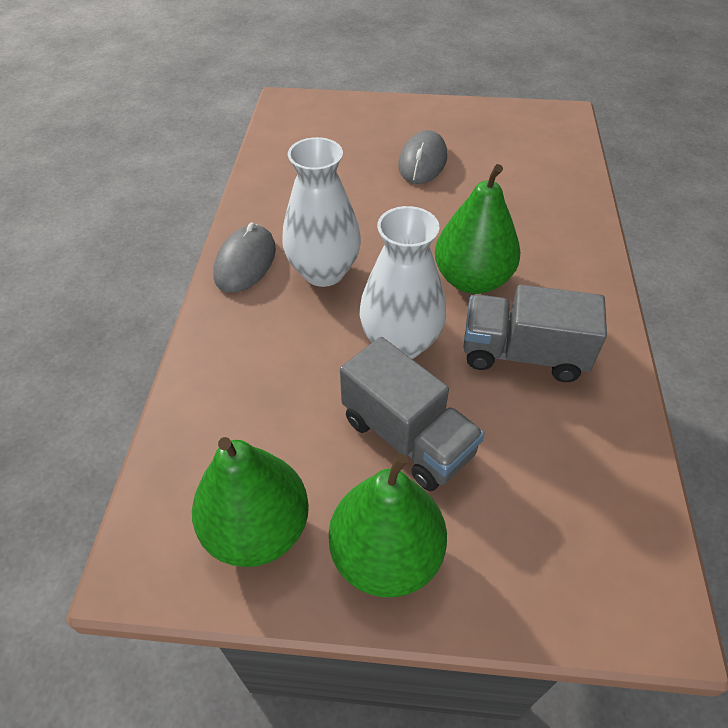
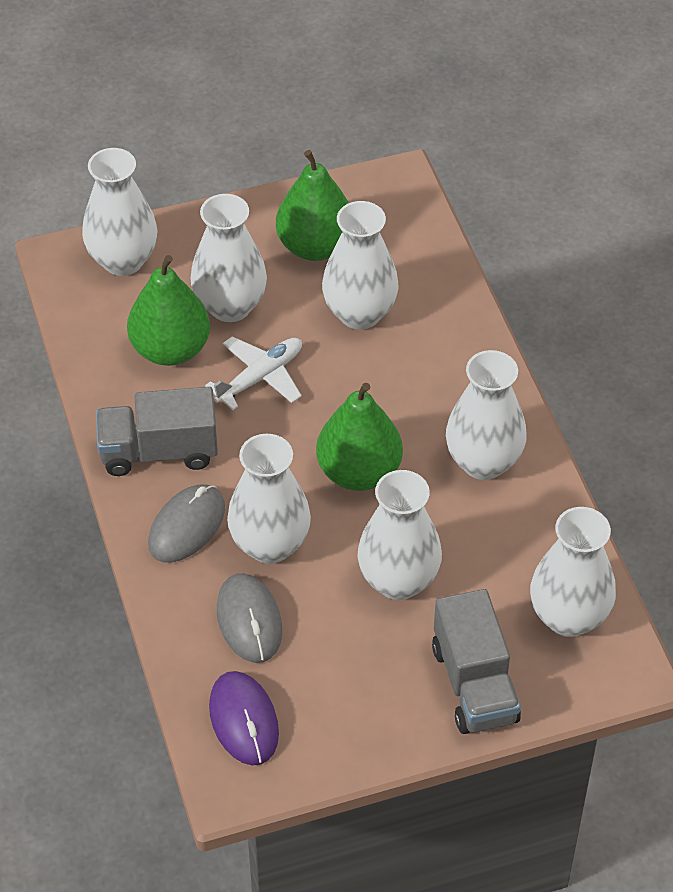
purple mouse: 0 -> 1
white plane: 0 -> 1
white vase: 2 -> 7

